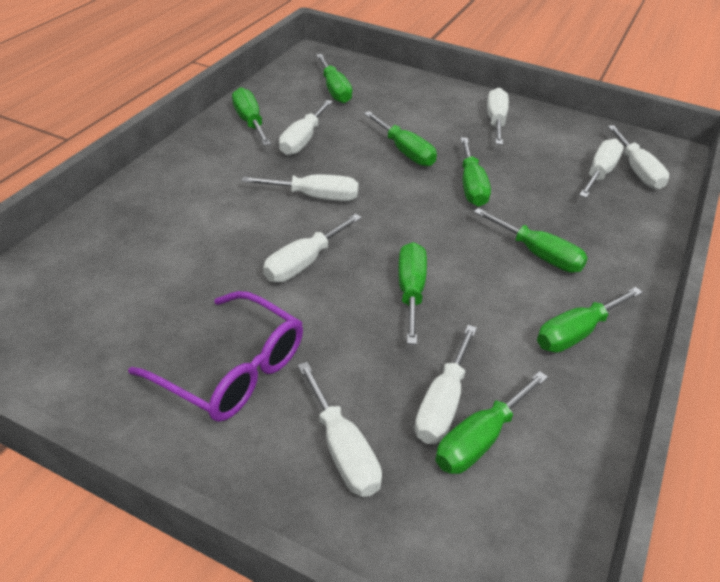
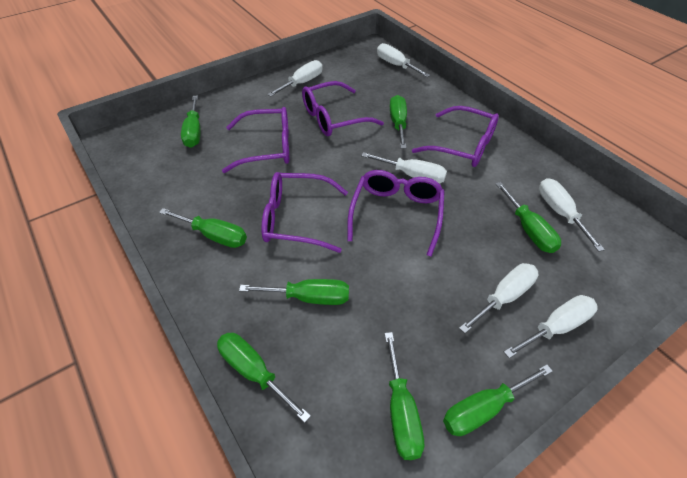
purple glasses: 1 -> 5
white screwdriver: 8 -> 6

